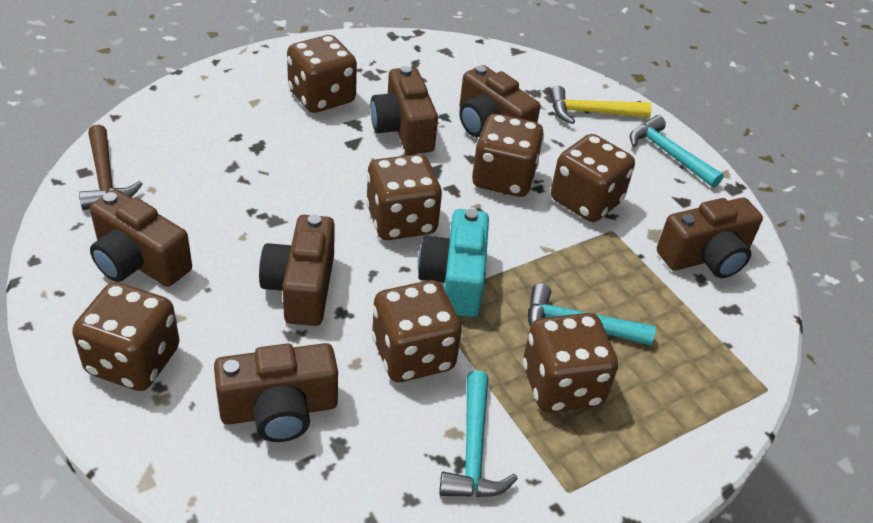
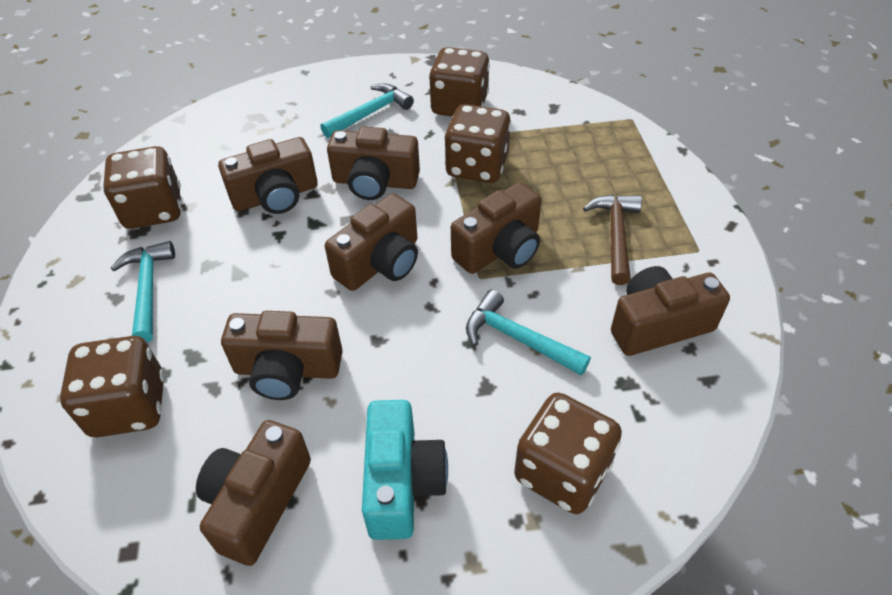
brown camera: 6 -> 7
brown dice: 7 -> 5
yellow hammer: 1 -> 0

